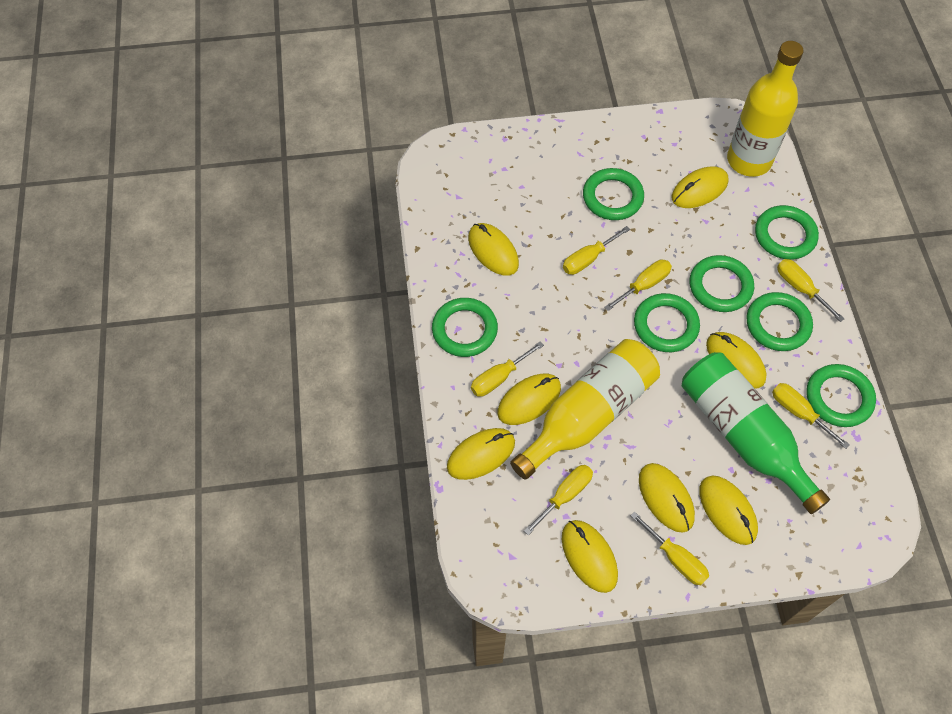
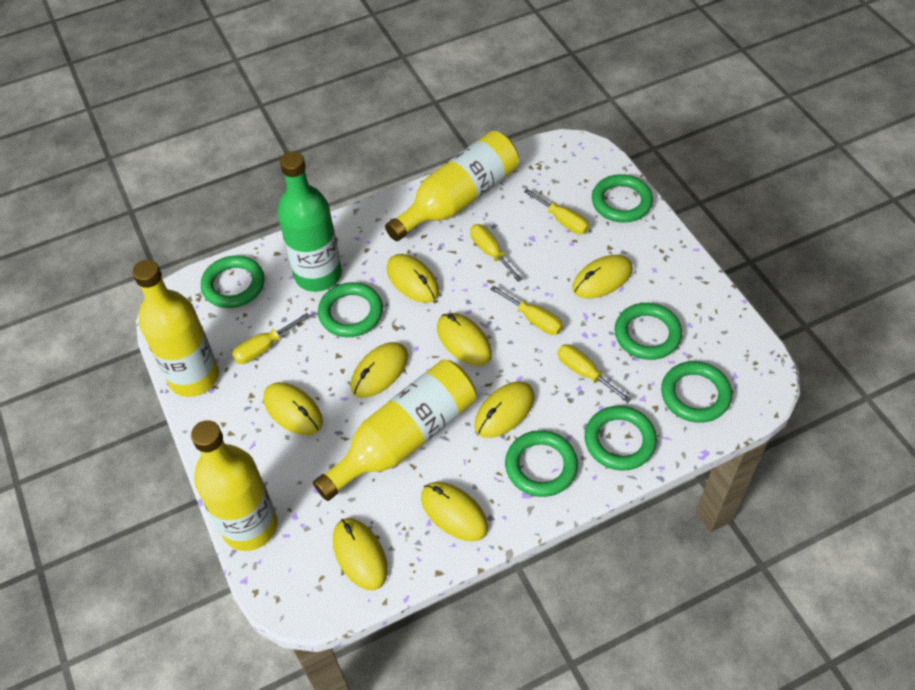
yellow bottle: 2 -> 4
yellow screwdriver: 7 -> 5

